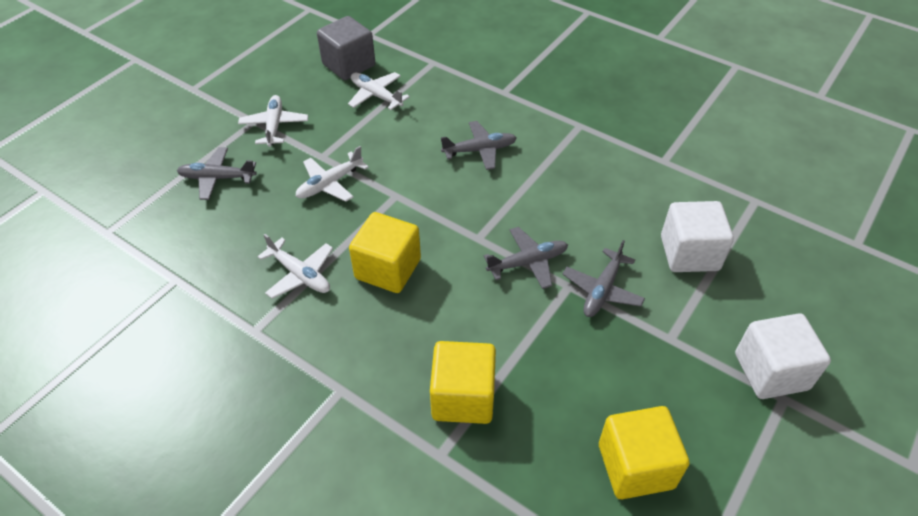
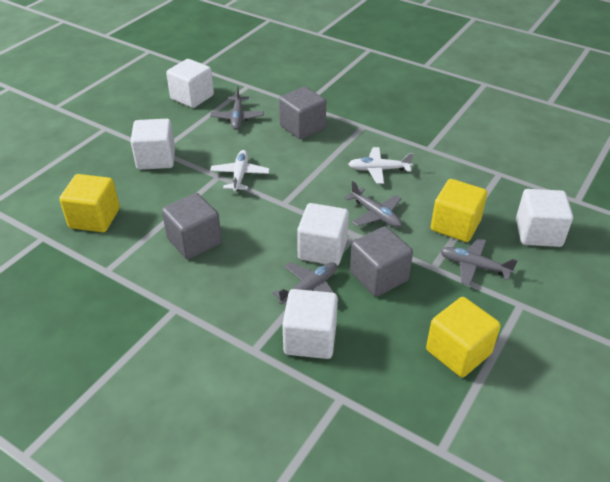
grey cube: 1 -> 3
white cube: 2 -> 5
white plane: 4 -> 2

